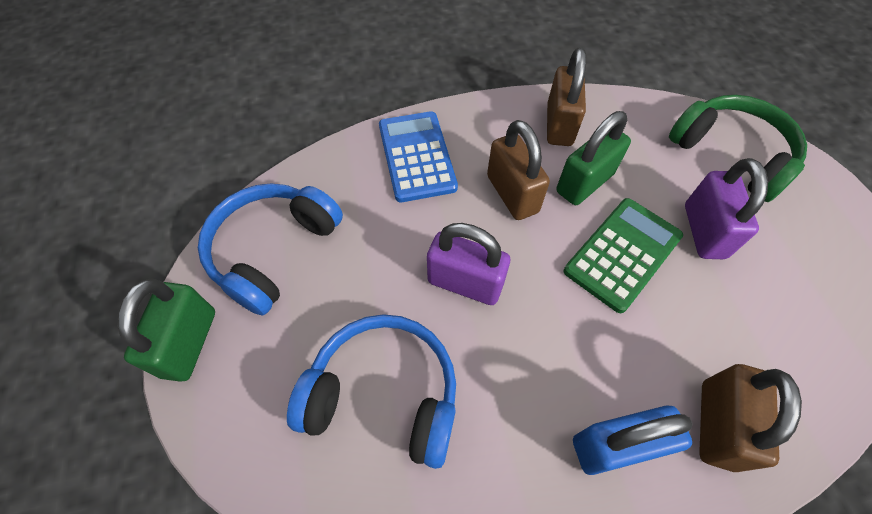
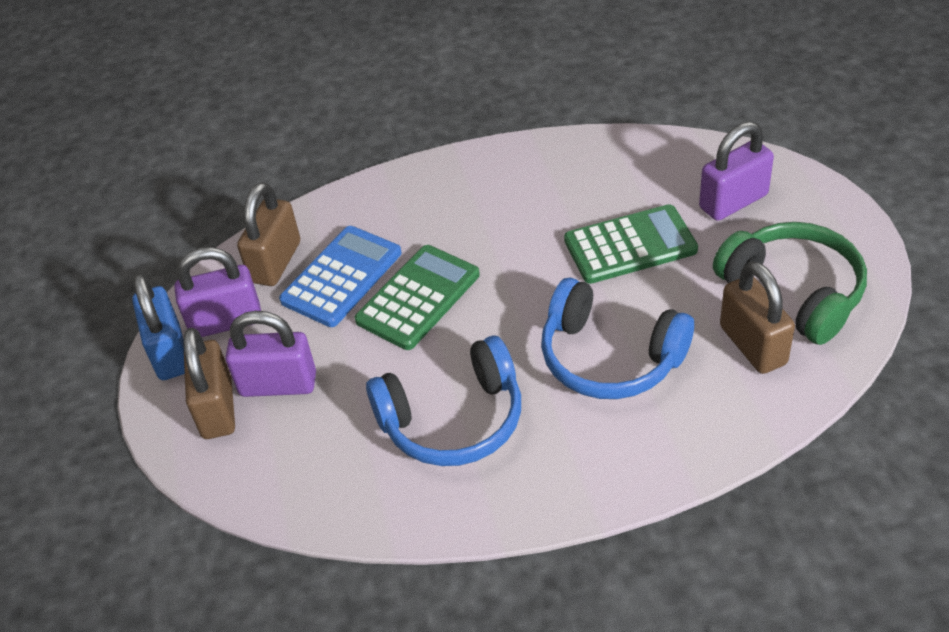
green calculator: 1 -> 2
green padlock: 2 -> 0
purple padlock: 2 -> 3

